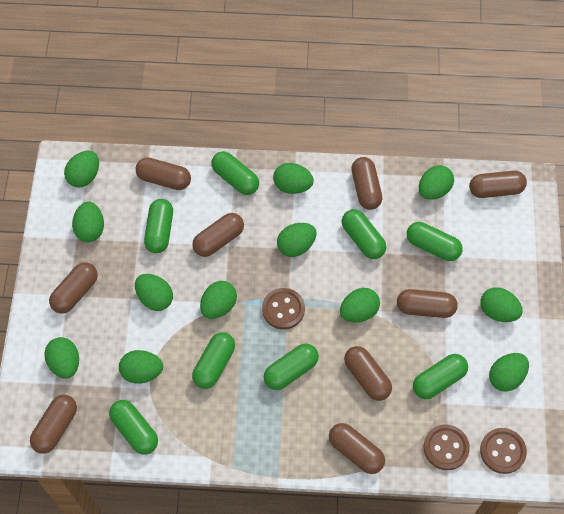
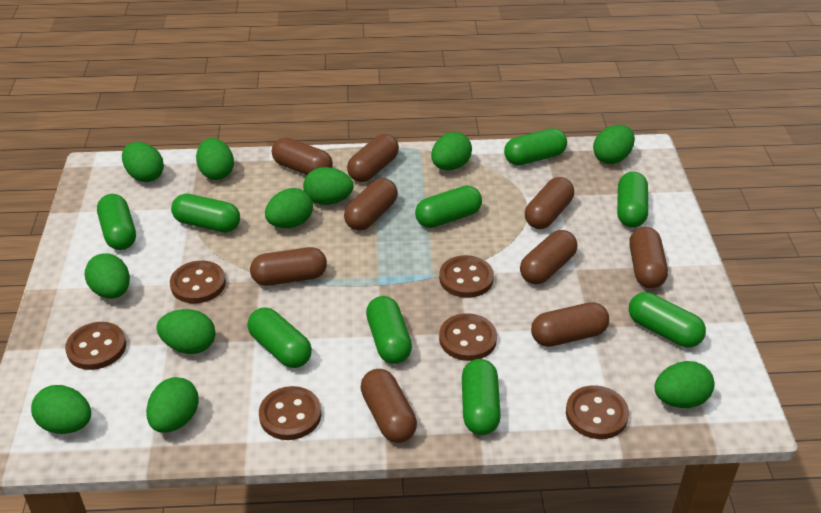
brown button: 3 -> 6
green capsule: 8 -> 9
green egg: 12 -> 11

